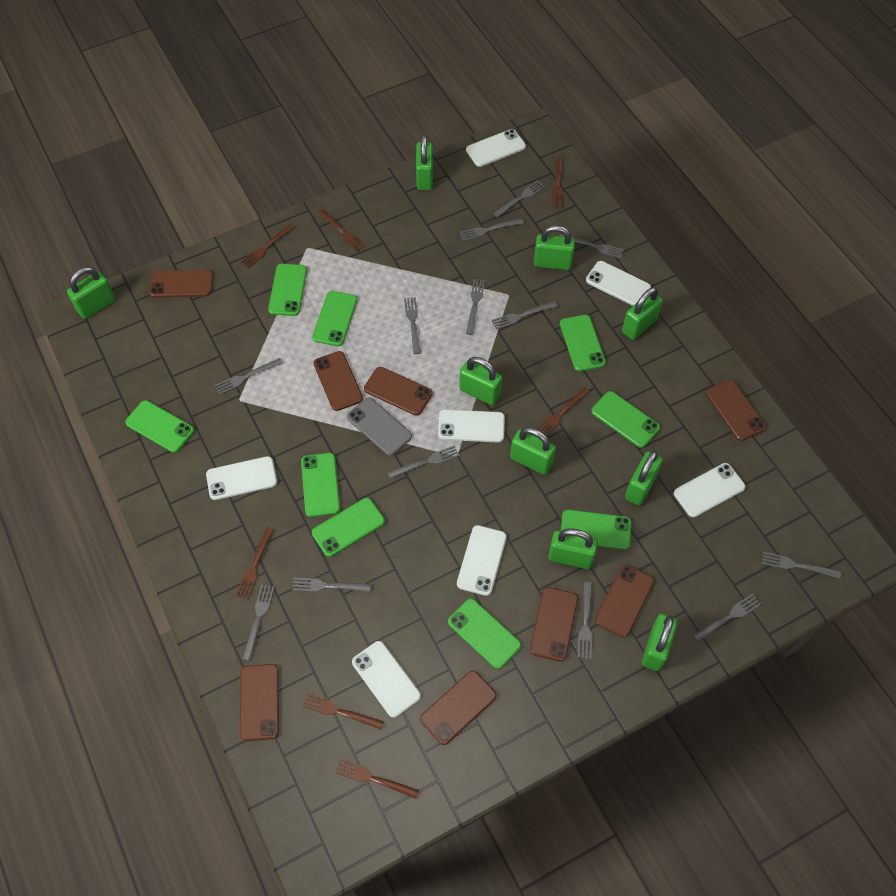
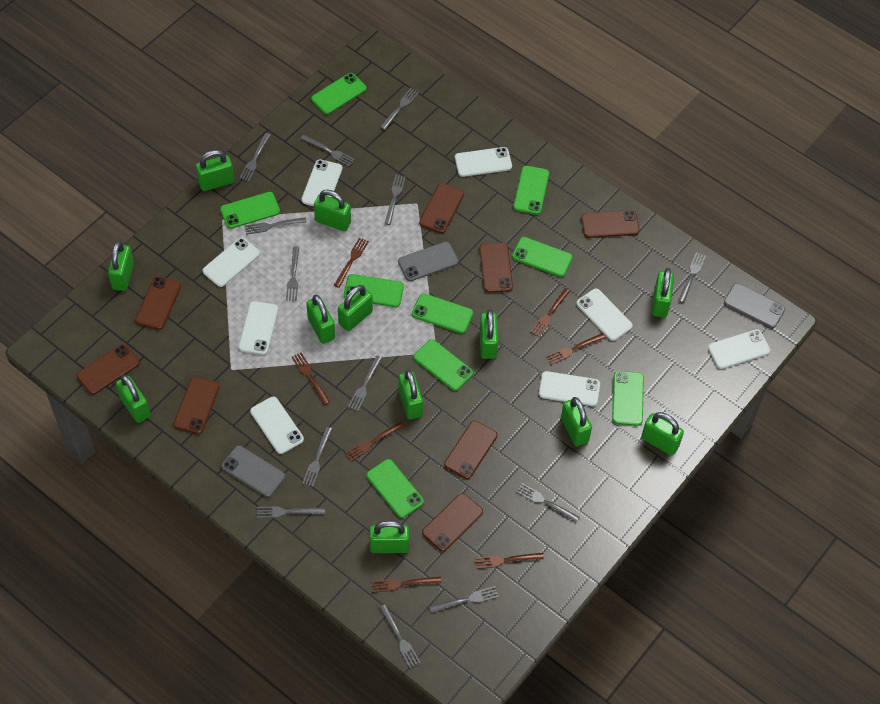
green padlock: 9 -> 12
grey phone: 1 -> 3
white phone: 7 -> 8

